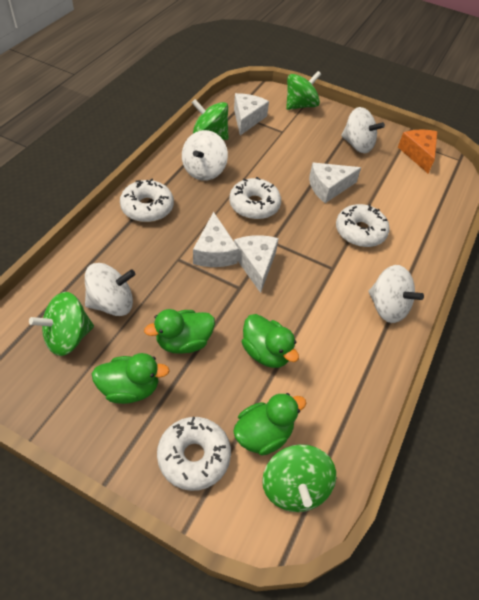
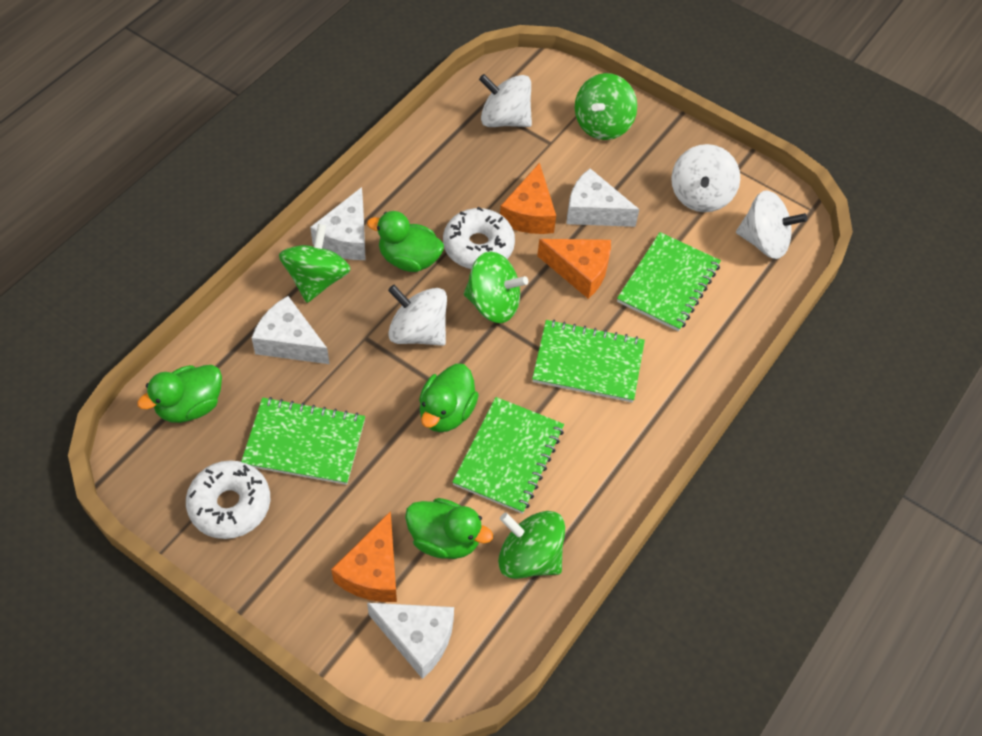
green notebook: 0 -> 4
orange cheese: 1 -> 3
white donut: 4 -> 2

